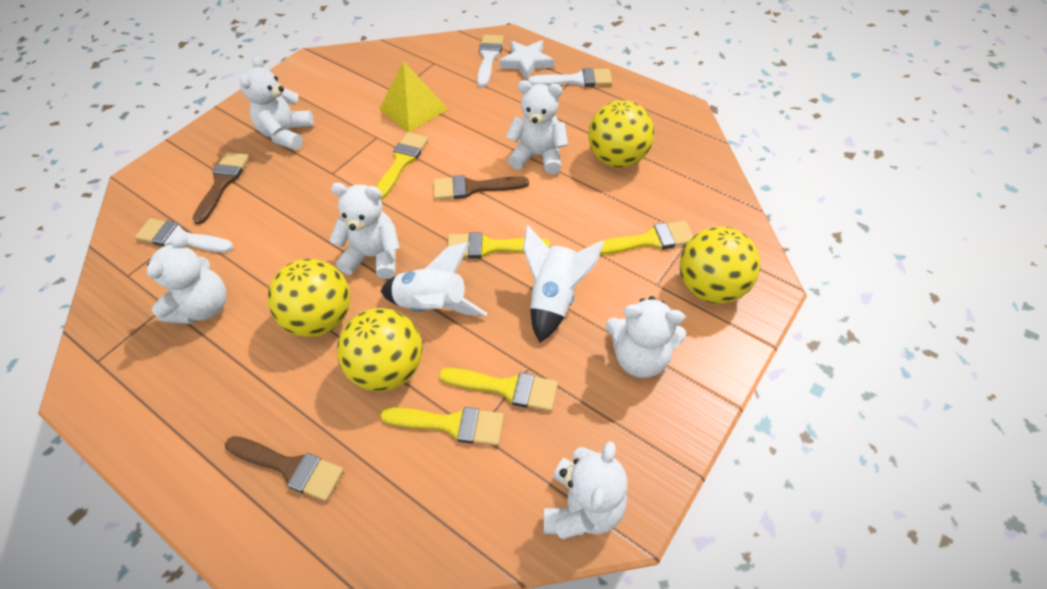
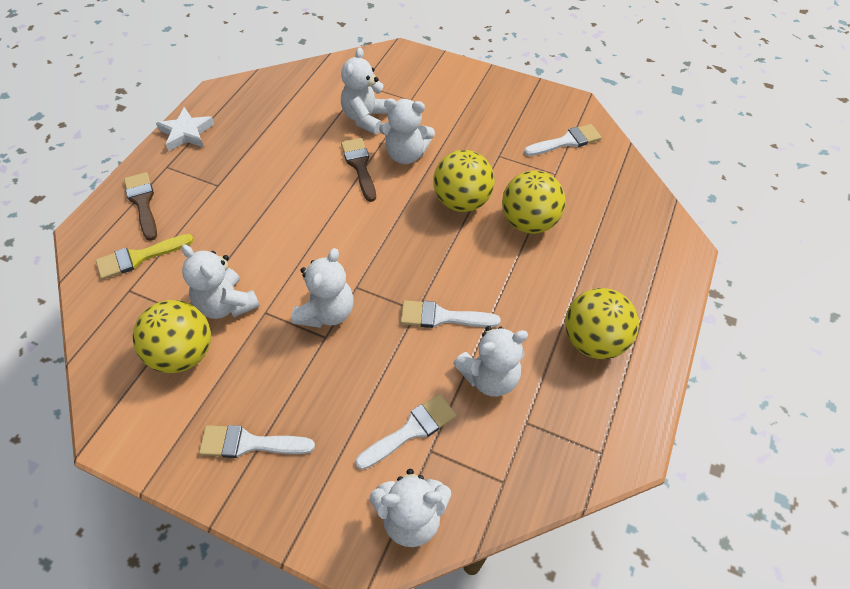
brown brush: 3 -> 2
white brush: 3 -> 4
white rocket: 2 -> 0
yellow brush: 5 -> 1
yellow pyramid: 1 -> 0

